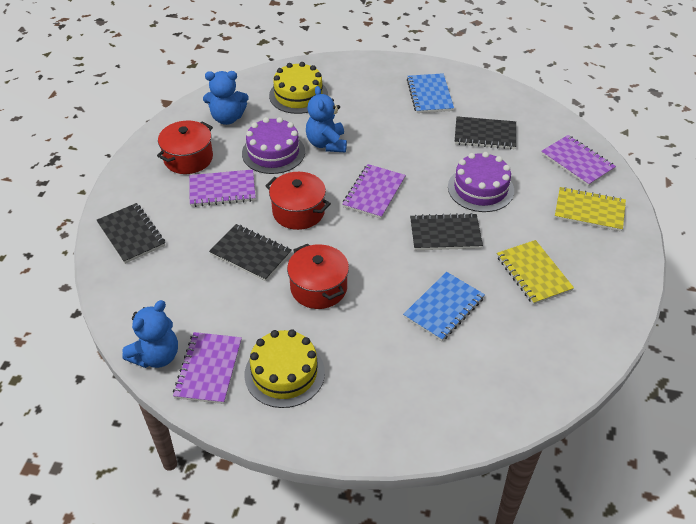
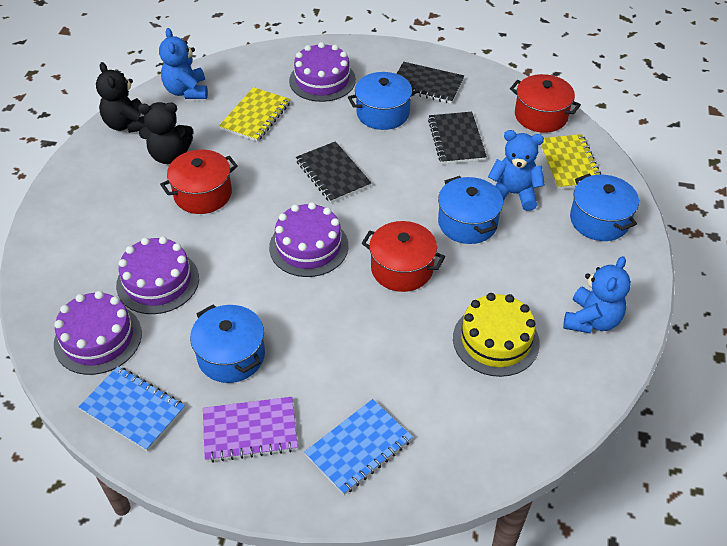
black notebook: 4 -> 3
black teddy bear: 0 -> 2
blue pot: 0 -> 4
purple cake: 2 -> 4
purple notebook: 4 -> 1
yellow cake: 2 -> 1

